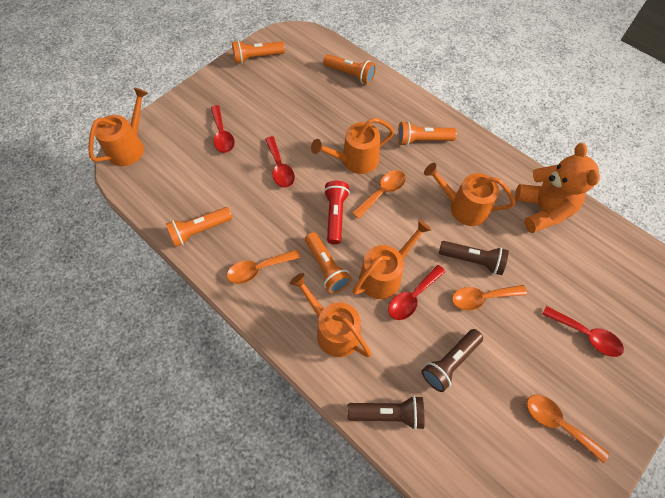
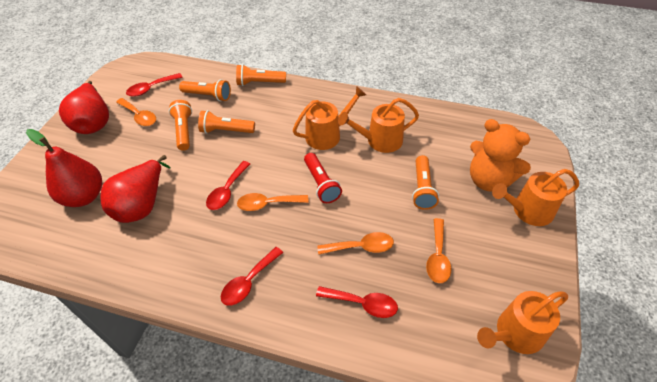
brown flashlight: 3 -> 0
orange watering can: 5 -> 4
red pear: 0 -> 3

